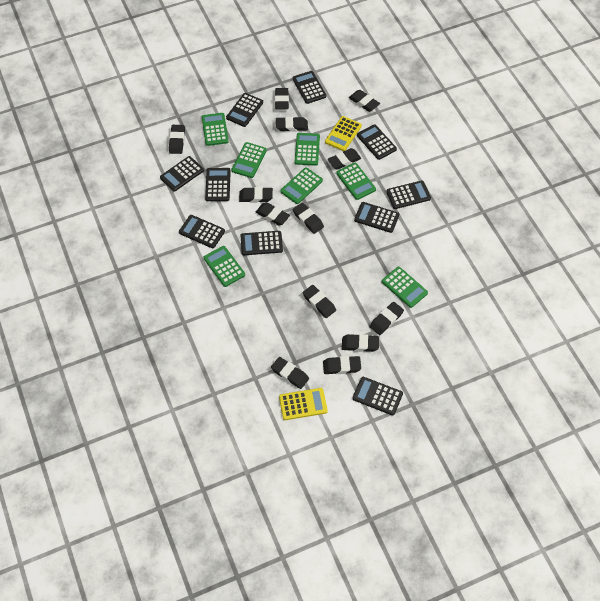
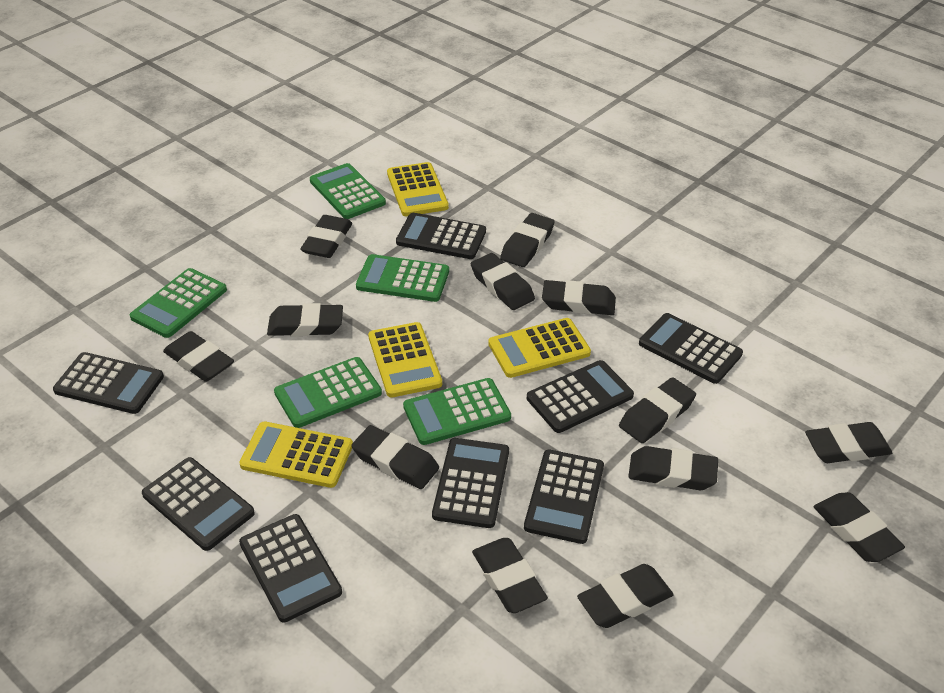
black calculator: 10 -> 8
green calculator: 7 -> 5
yellow calculator: 2 -> 4

